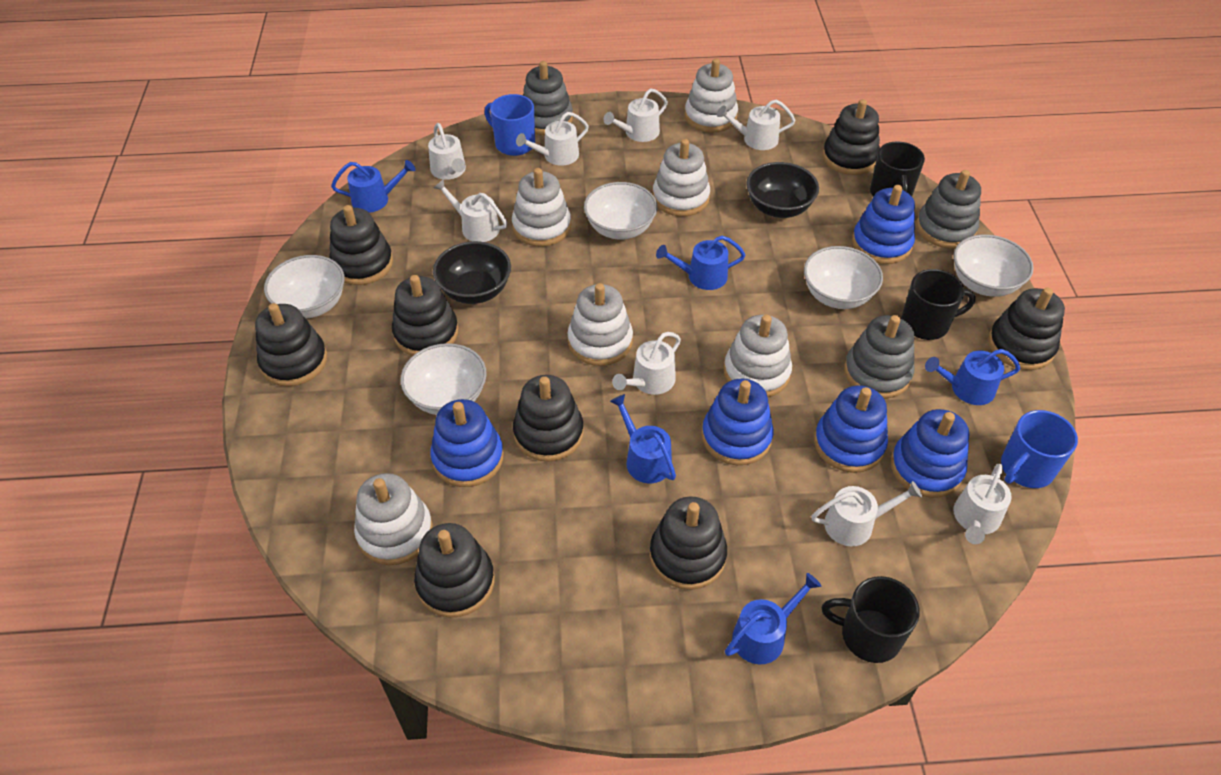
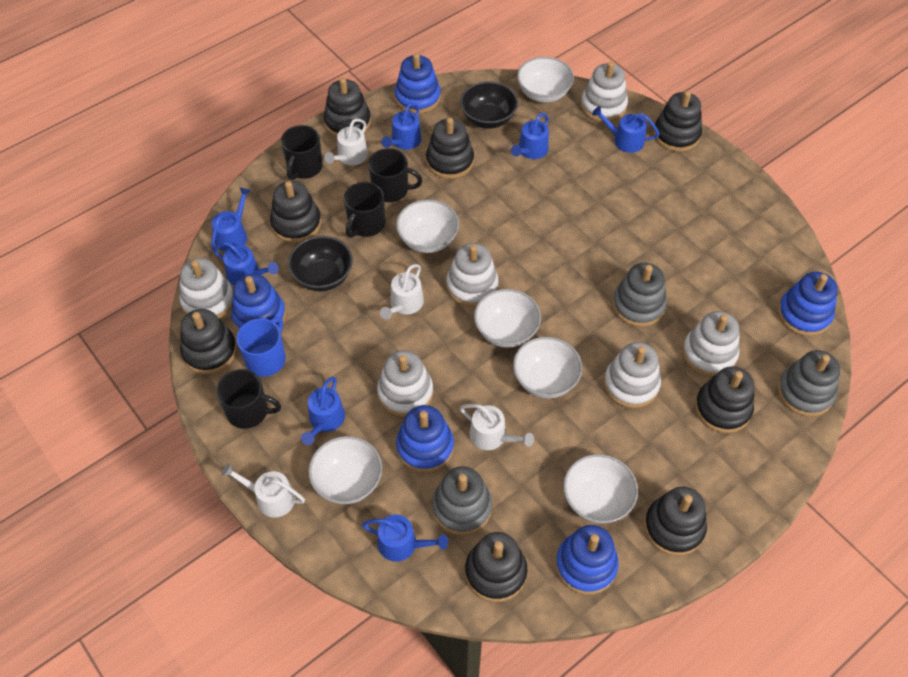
black mug: 3 -> 4
blue mug: 2 -> 1
blue watering can: 5 -> 7
white bowl: 5 -> 6
white watering can: 8 -> 4

